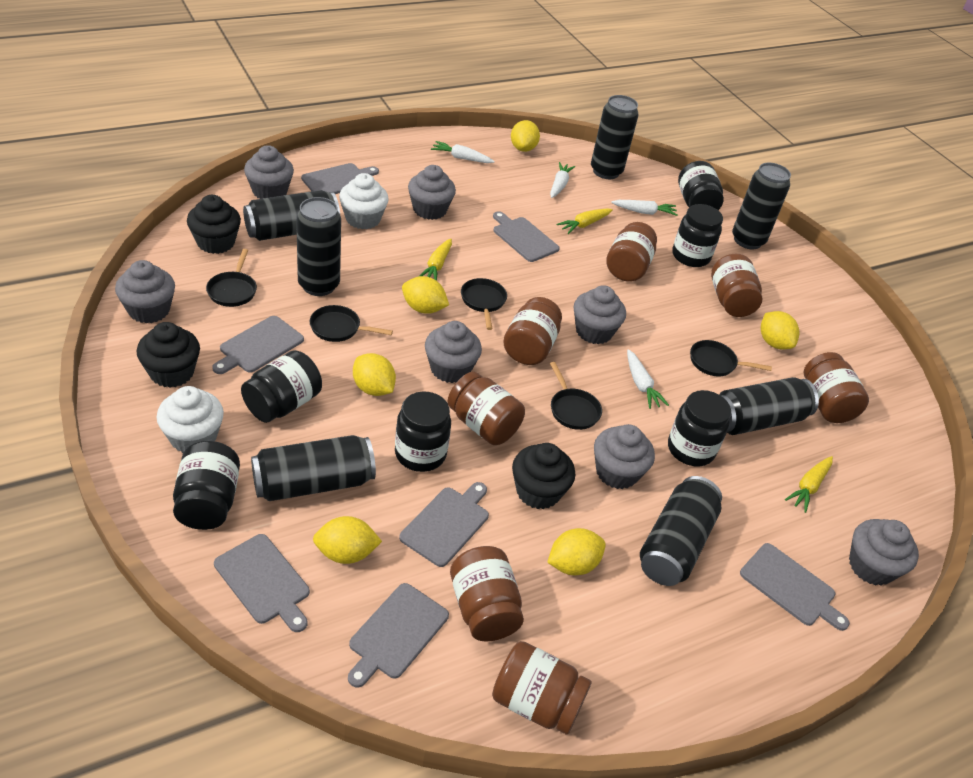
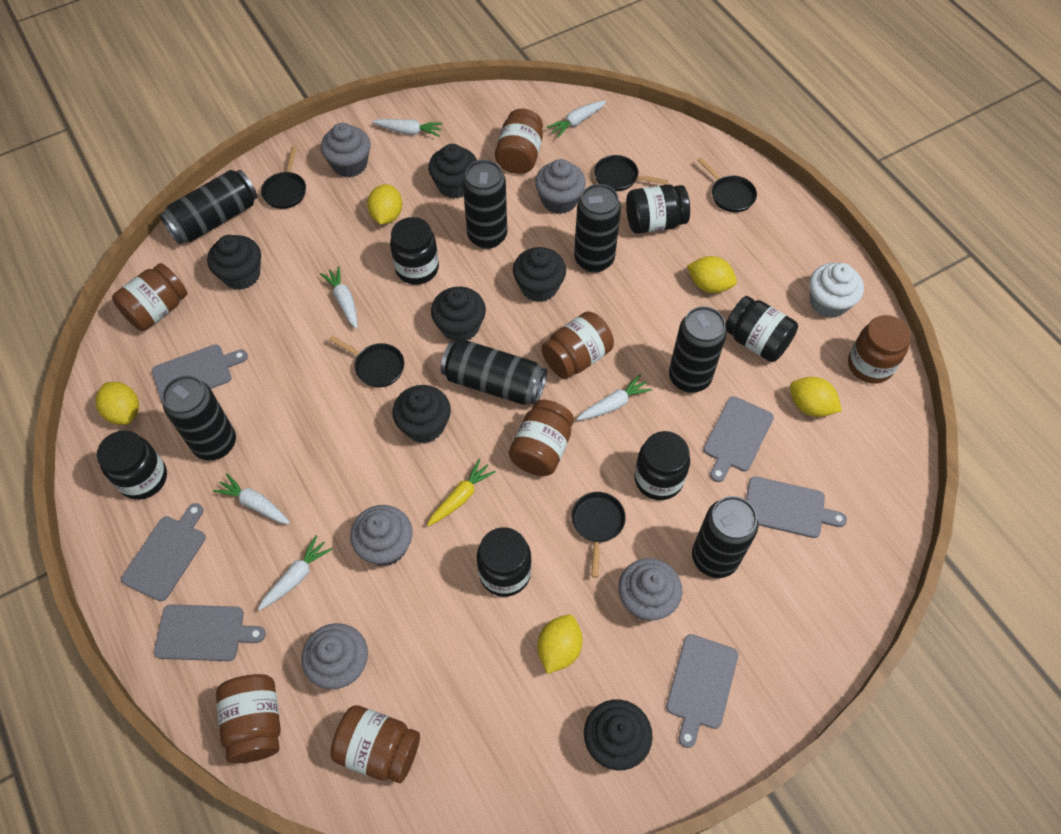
black cupcake: 3 -> 6
grey cupcake: 7 -> 5
grey cutting board: 7 -> 6
white carrot: 4 -> 6
white cupcake: 2 -> 1
yellow carrot: 3 -> 1
yellow lemon: 6 -> 5

